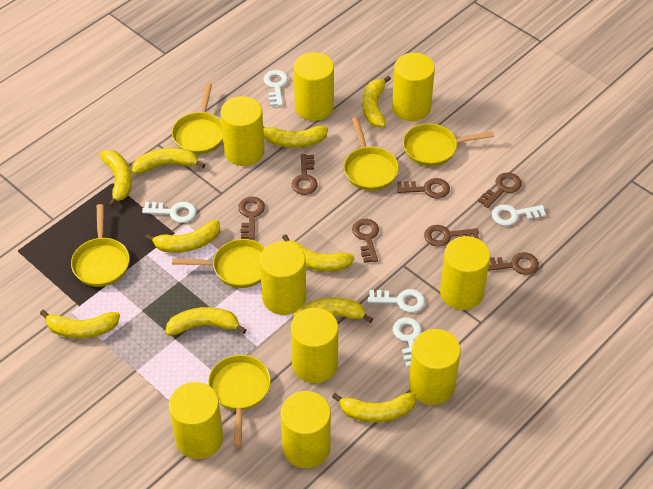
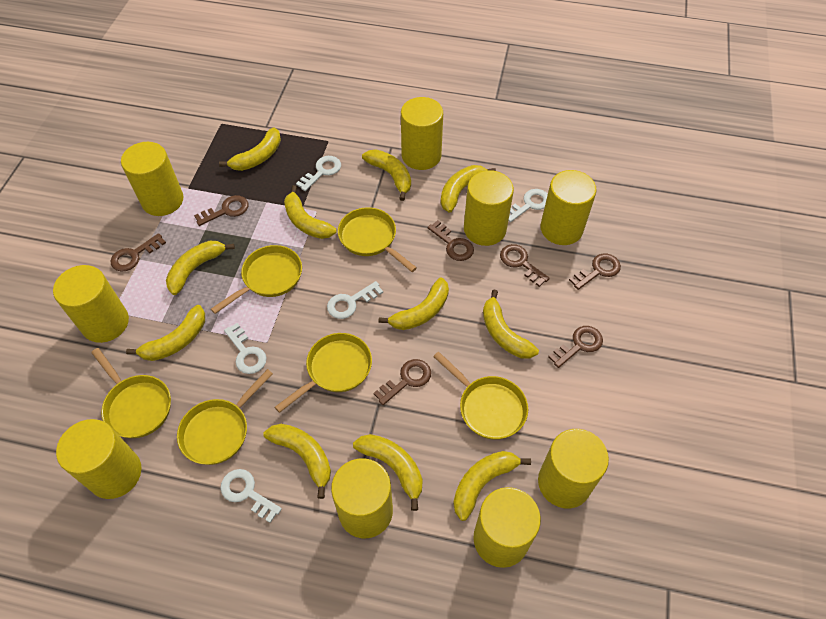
yellow banana: 10 -> 11

